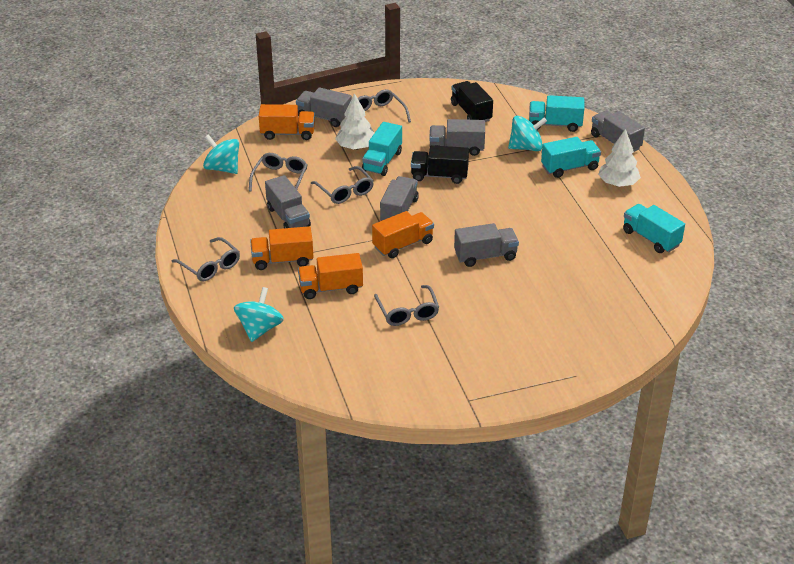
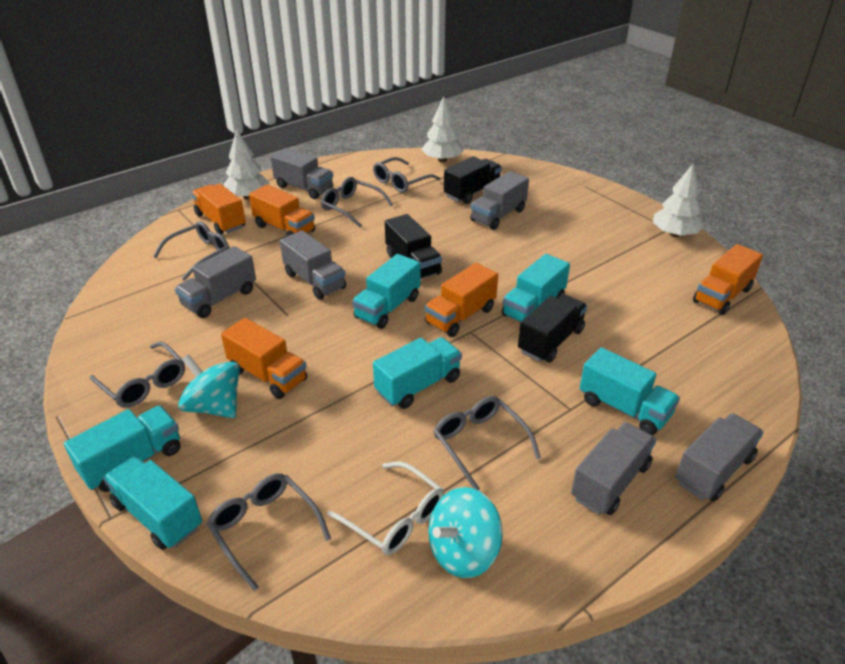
black truck: 2 -> 3
grey glasses: 5 -> 6
orange truck: 4 -> 5
turquoise spinning top: 3 -> 2
turquoise truck: 4 -> 6
white glasses: 0 -> 1
white tree: 2 -> 3

